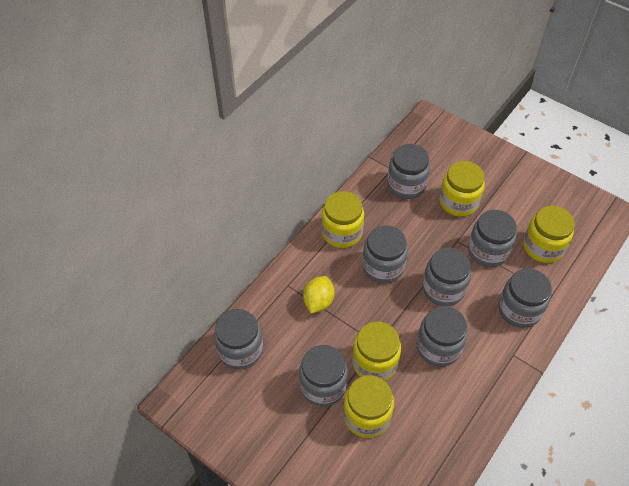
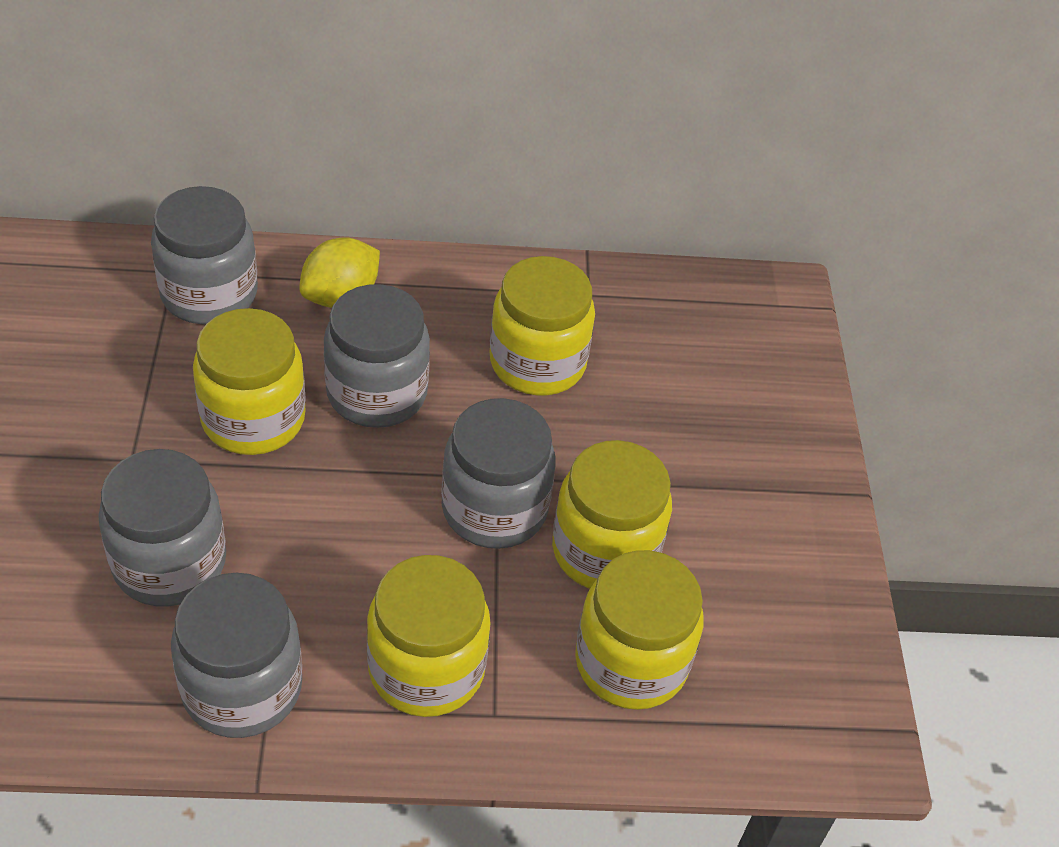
grey jar: 8 -> 5

